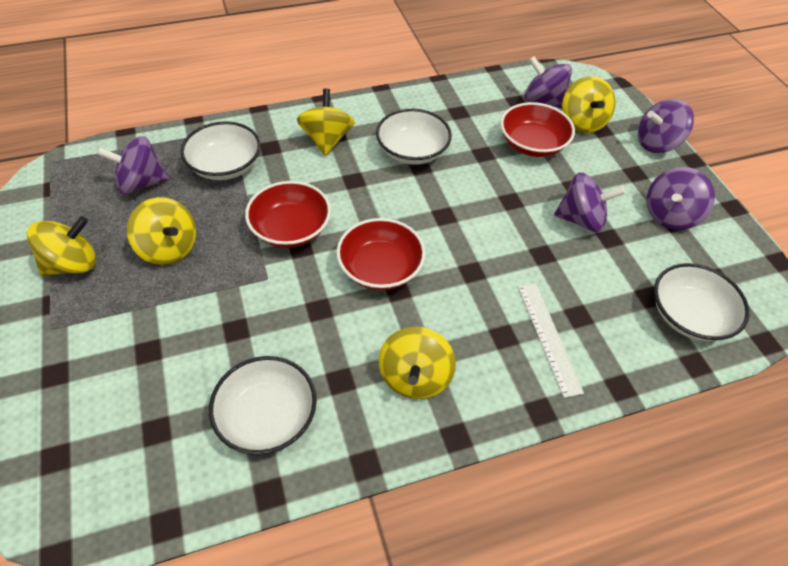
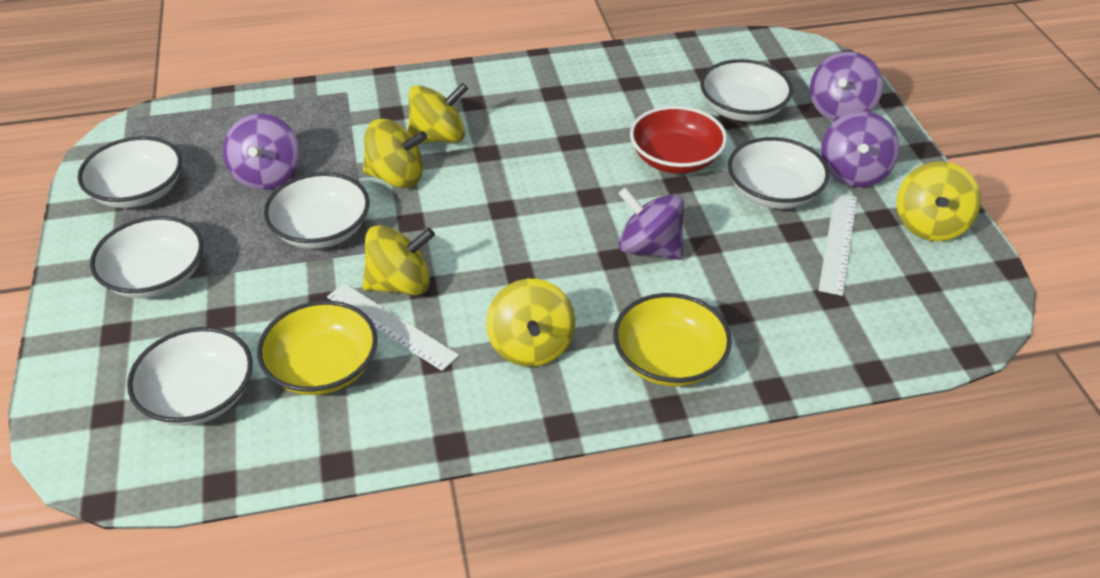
purple spinning top: 5 -> 4
red bowl: 3 -> 1
white bowl: 4 -> 6
white ruler: 1 -> 2
yellow bowl: 0 -> 2

